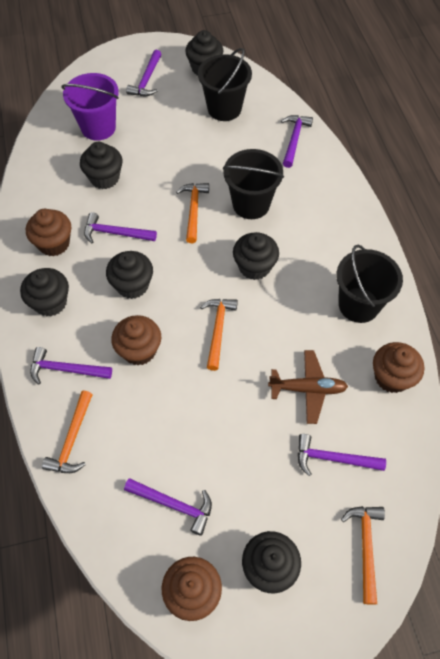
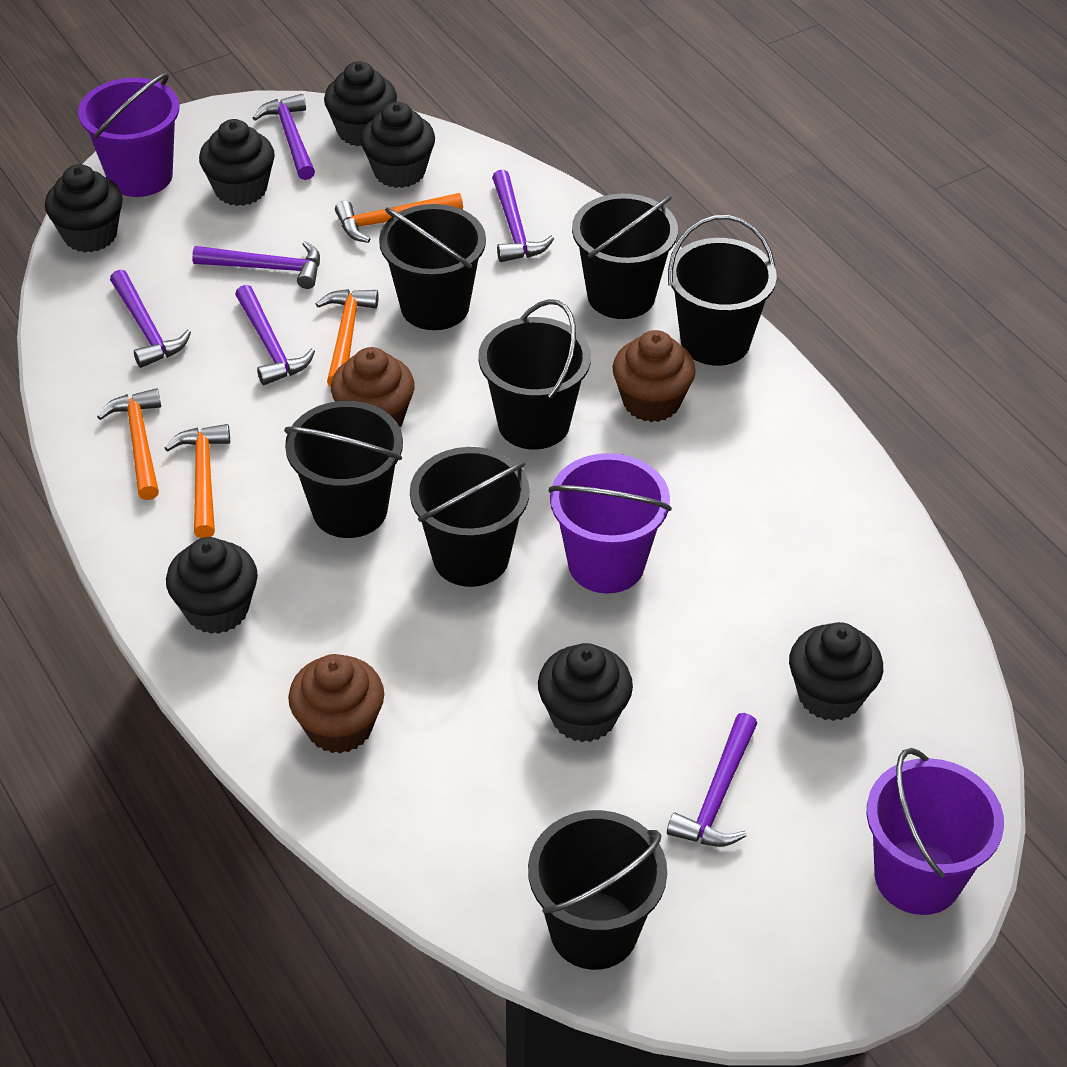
black bucket: 3 -> 7
black cupcake: 6 -> 7
brown cupcake: 4 -> 3
brown plane: 1 -> 0
purple bucket: 1 -> 3

